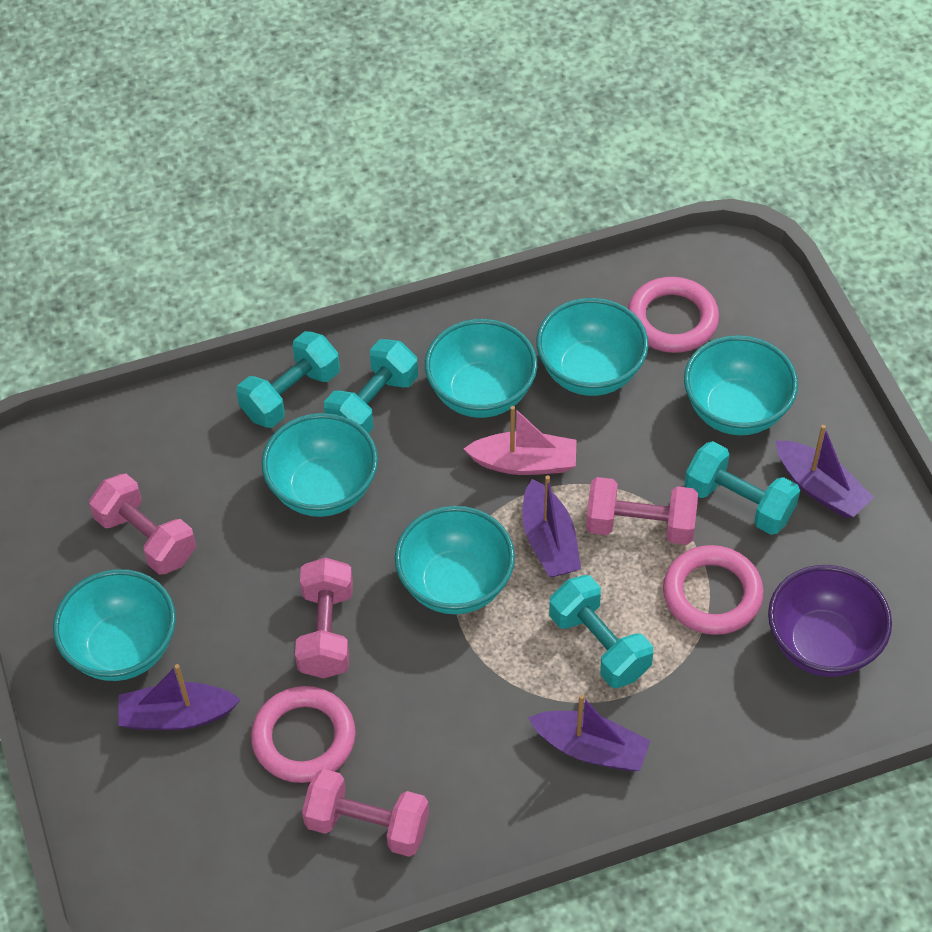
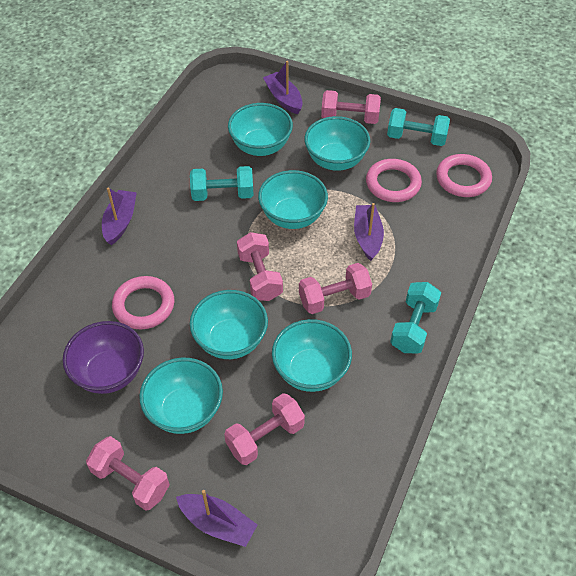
pink boat: 1 -> 0
pink dumbbell: 4 -> 5
turquoise dumbbell: 4 -> 3

